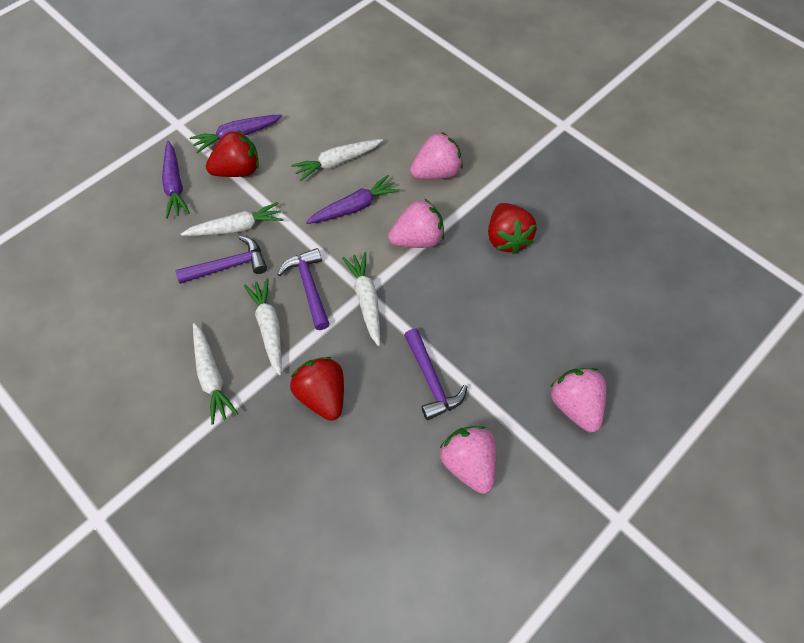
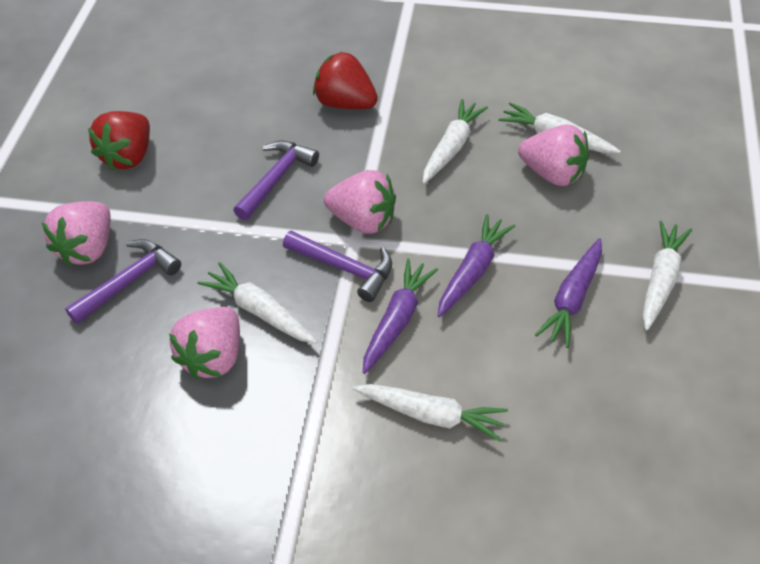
red strawberry: 3 -> 2

